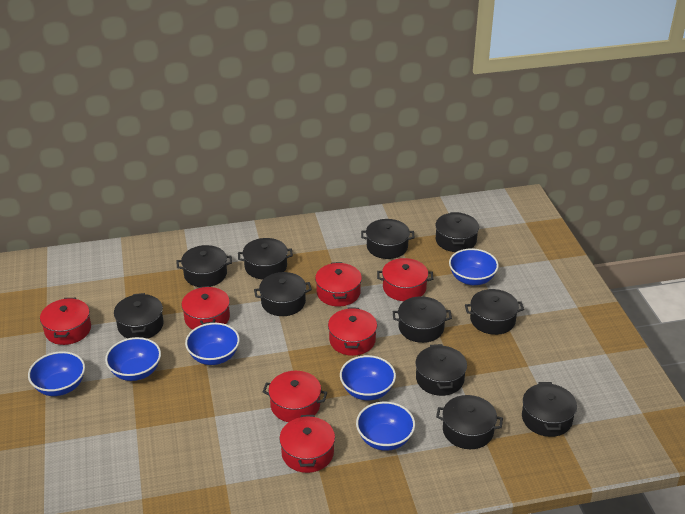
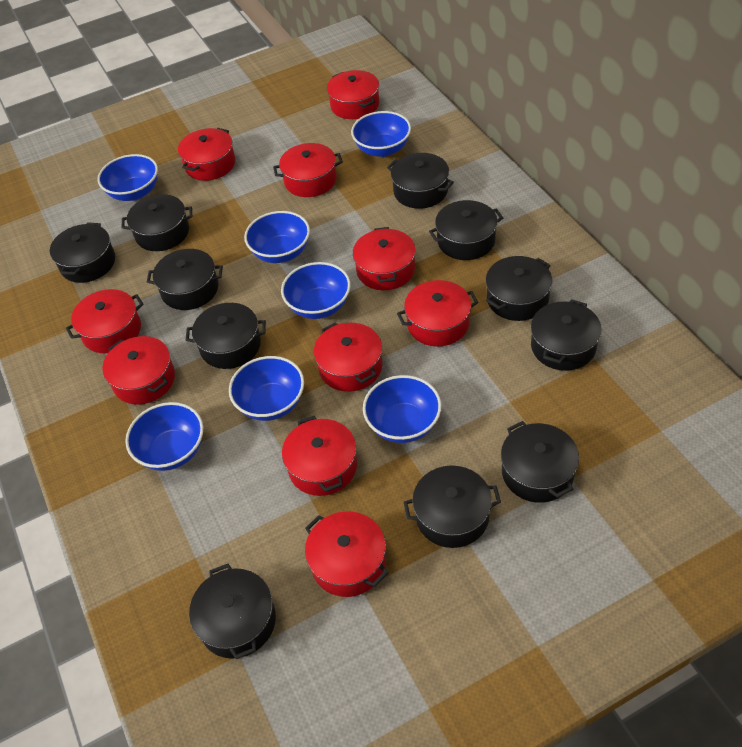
blue bowl: 6 -> 7
red pot: 7 -> 10

